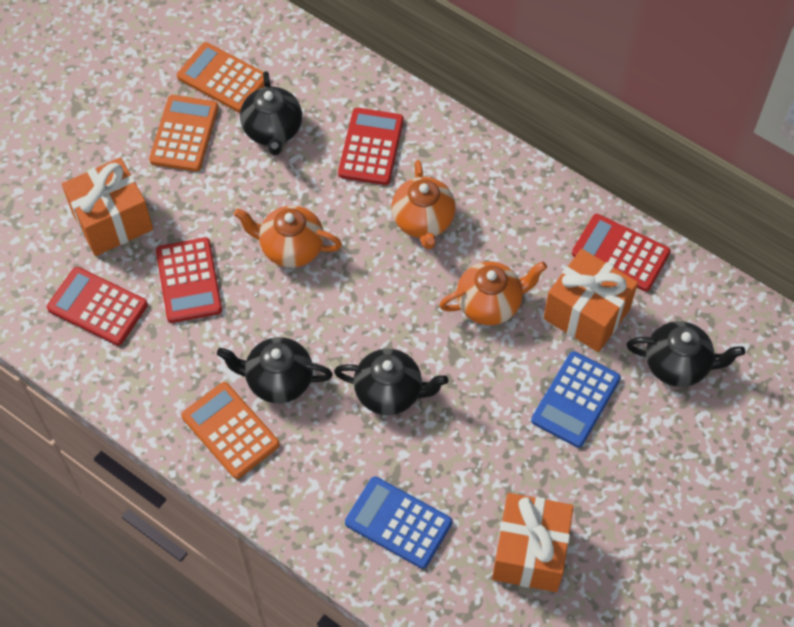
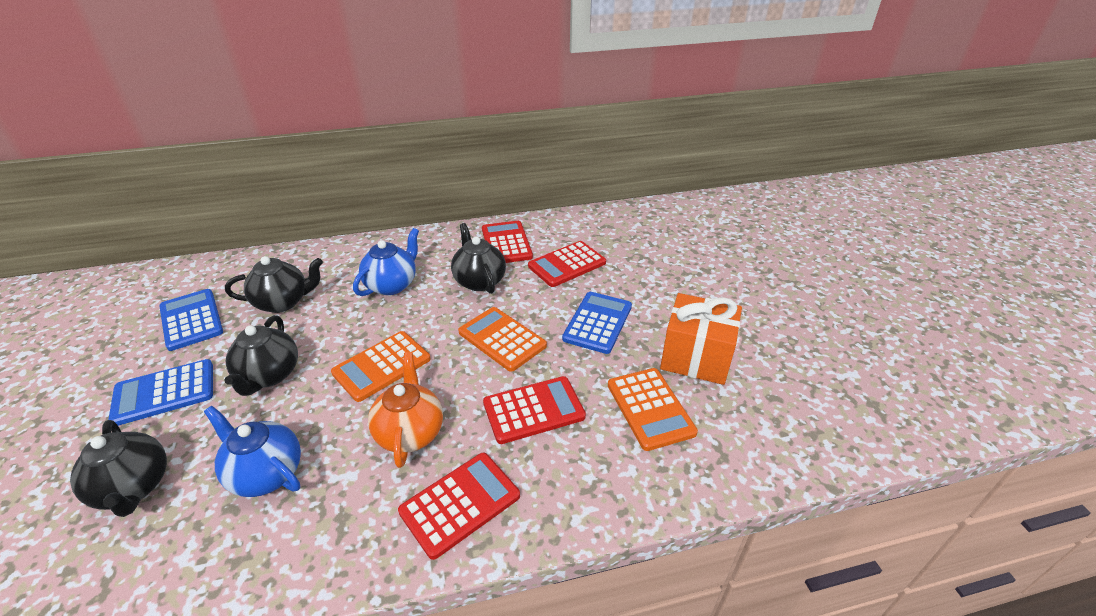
blue calculator: 2 -> 3
blue teapot: 0 -> 2
orange gift: 3 -> 1
orange teapot: 3 -> 1

